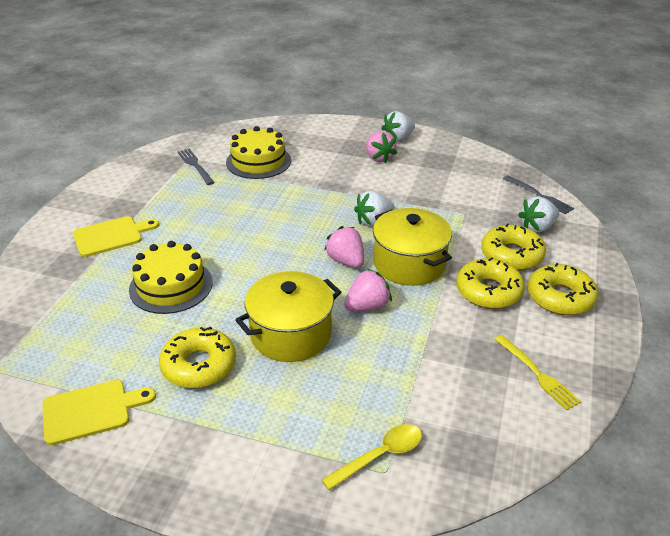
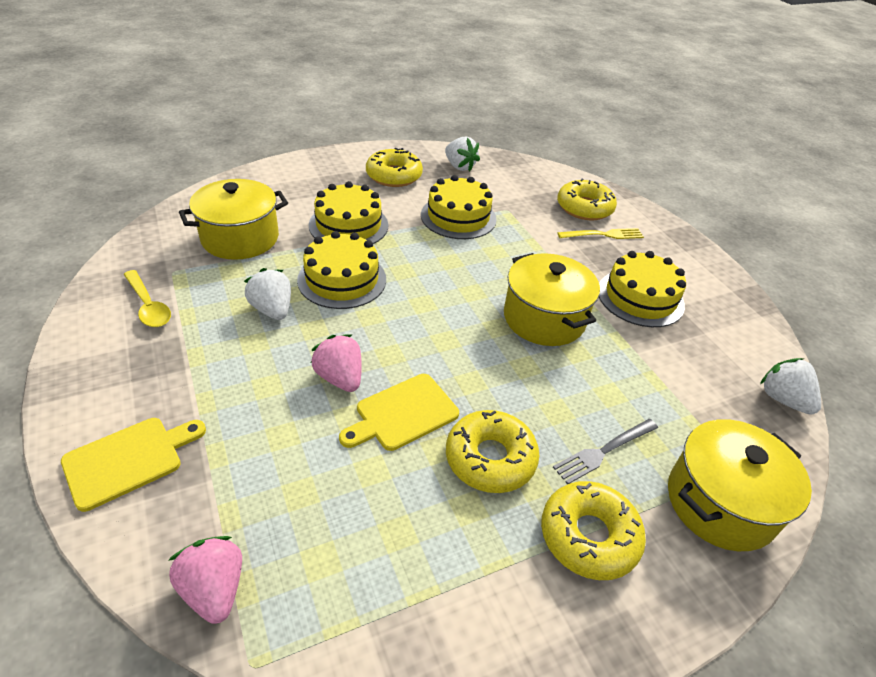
grey fork: 2 -> 1
pink strawberry: 3 -> 2
yellow cake: 2 -> 4
yellow pot: 2 -> 3

